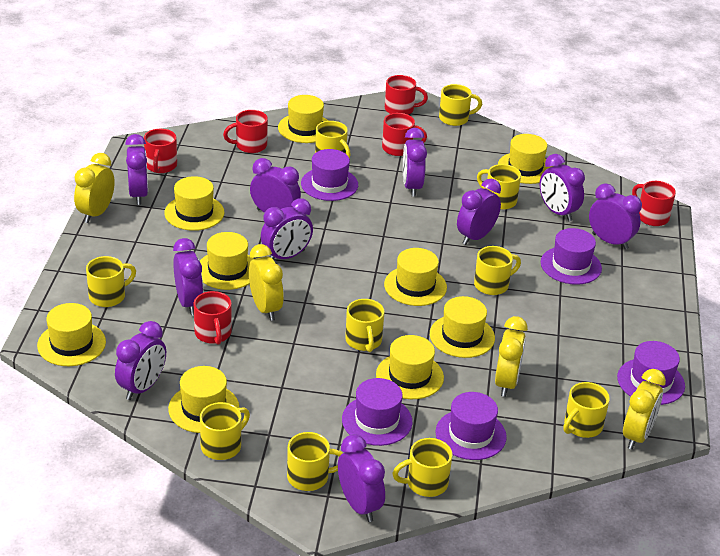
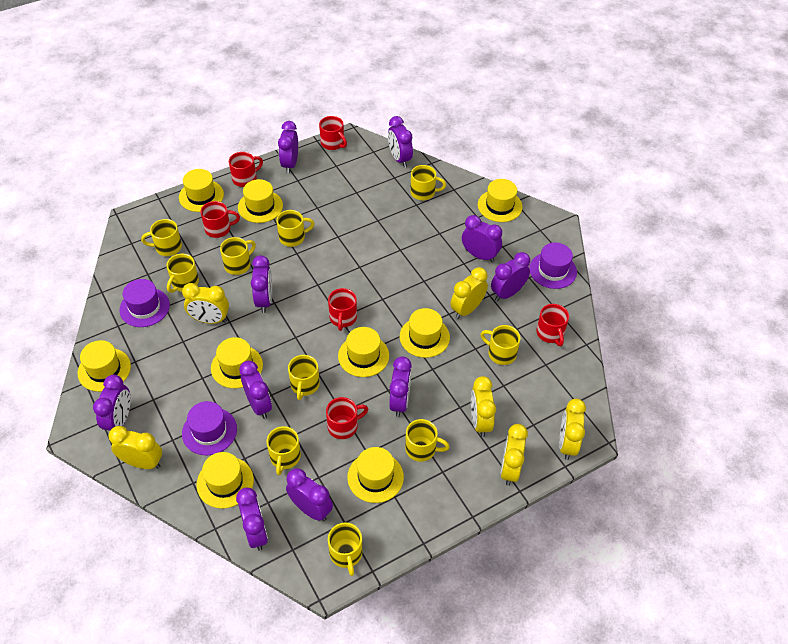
purple hat: 5 -> 3
yellow clock: 4 -> 6

